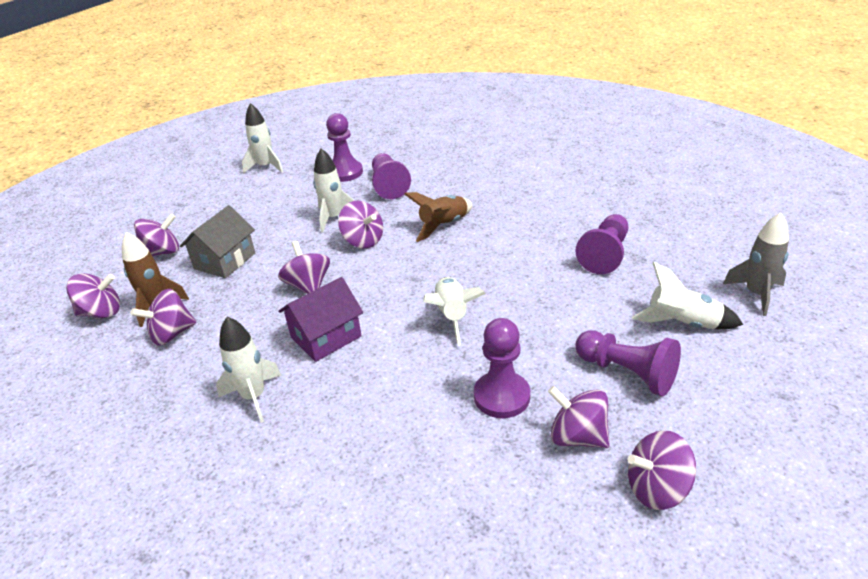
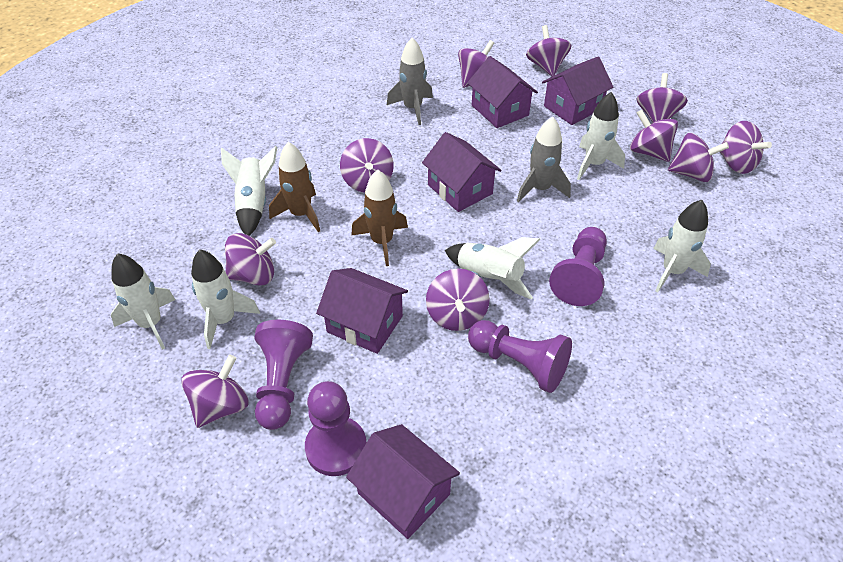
grey house: 1 -> 0
grey rocket: 1 -> 2
purple house: 1 -> 5
purple pawn: 5 -> 4
purple spinning top: 7 -> 10
white rocket: 5 -> 6

